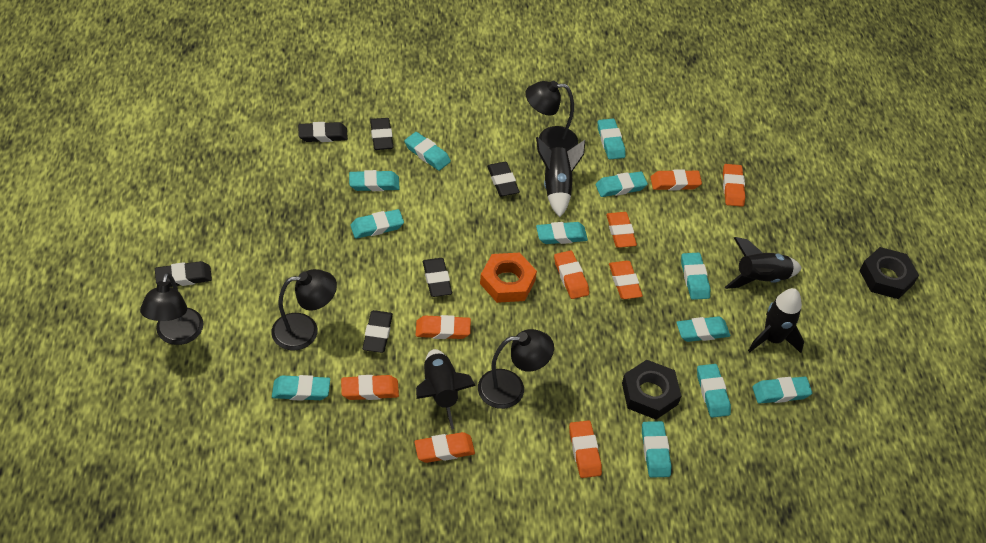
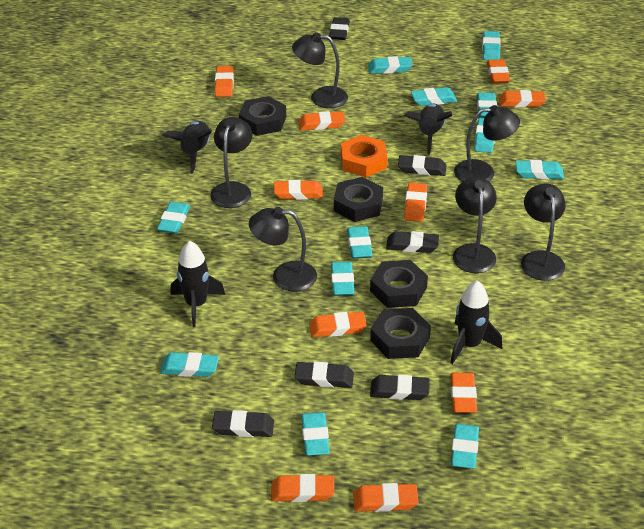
black lamp: 4 -> 6
black nut: 2 -> 4
orange eraser: 9 -> 10

